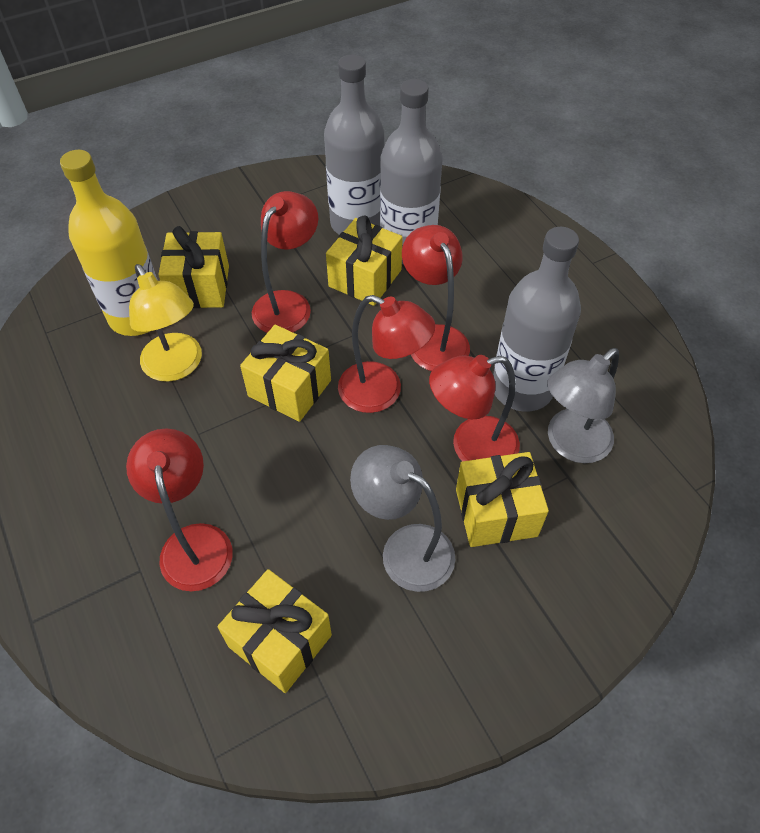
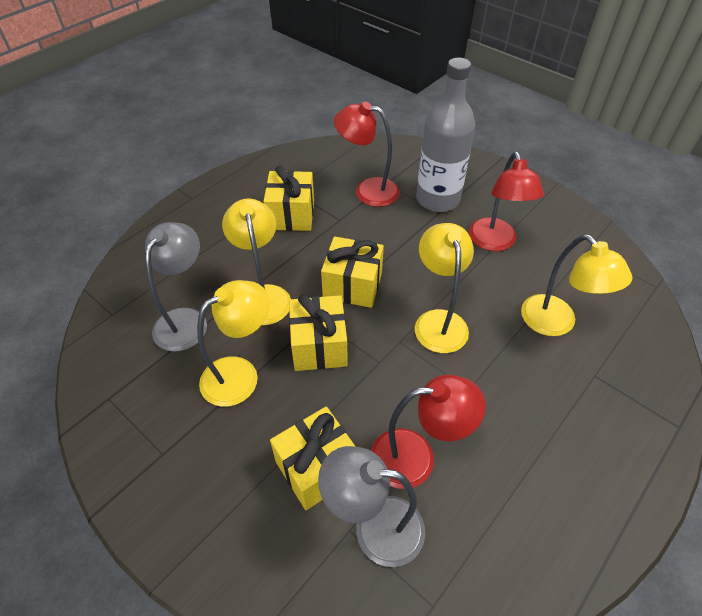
grey bottle: 3 -> 1
red lamp: 5 -> 3
yellow bottle: 1 -> 0
yellow gift: 5 -> 4
yellow lamp: 1 -> 4

